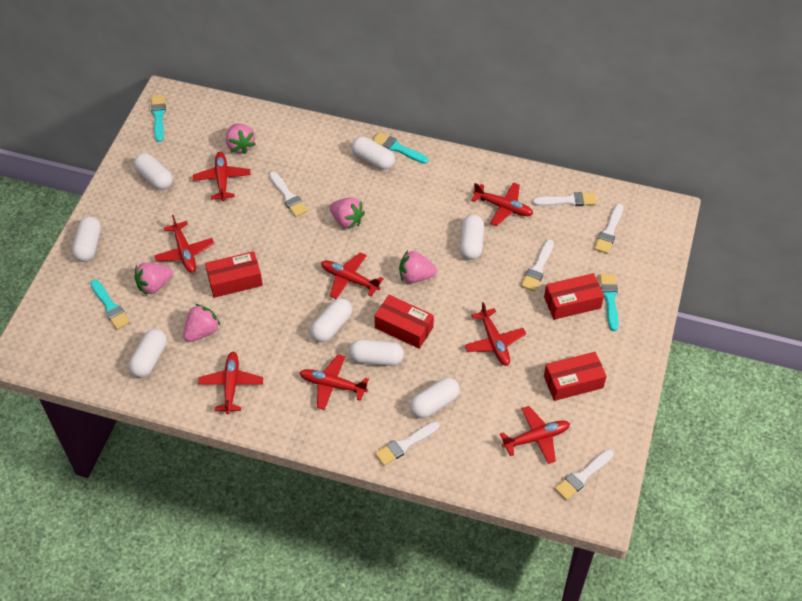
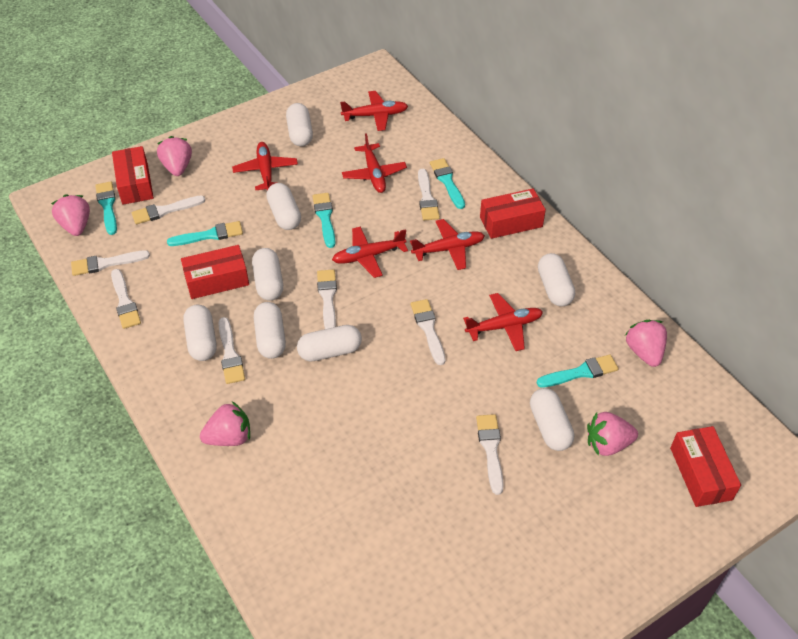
red plane: 8 -> 6
turquoise brush: 4 -> 5
white brush: 6 -> 8

